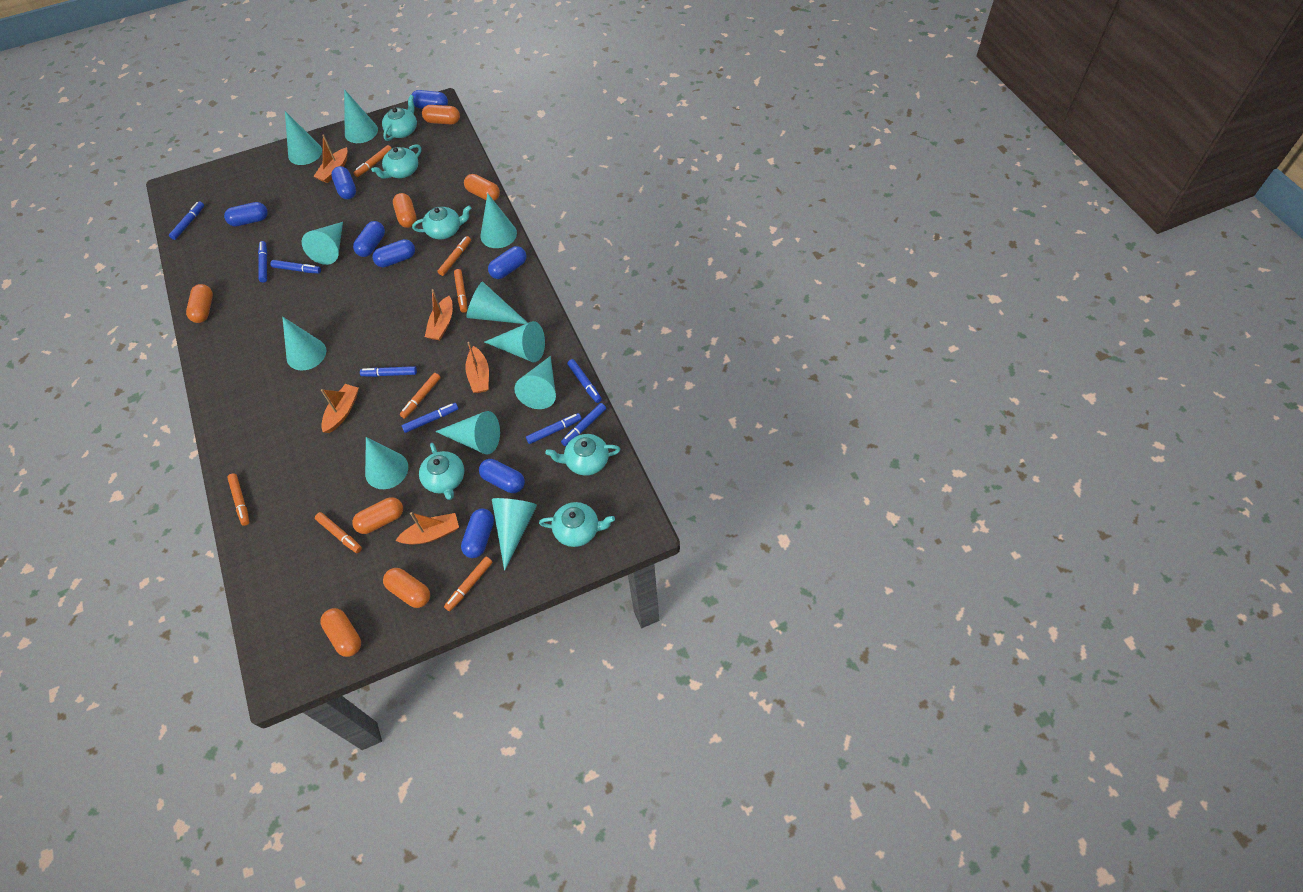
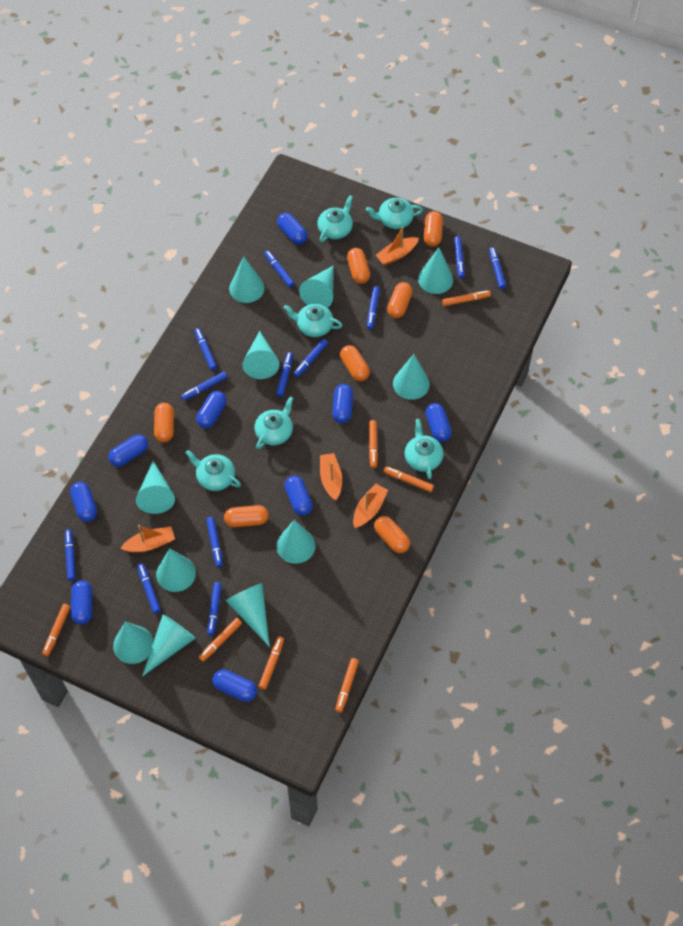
blue capsule: 8 -> 9
blue marker: 8 -> 12
orange boat: 5 -> 4

